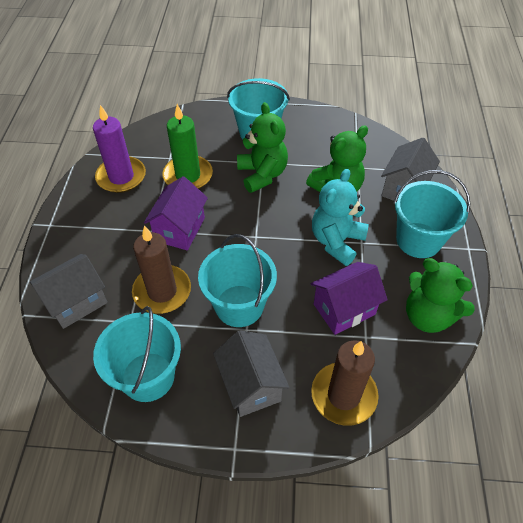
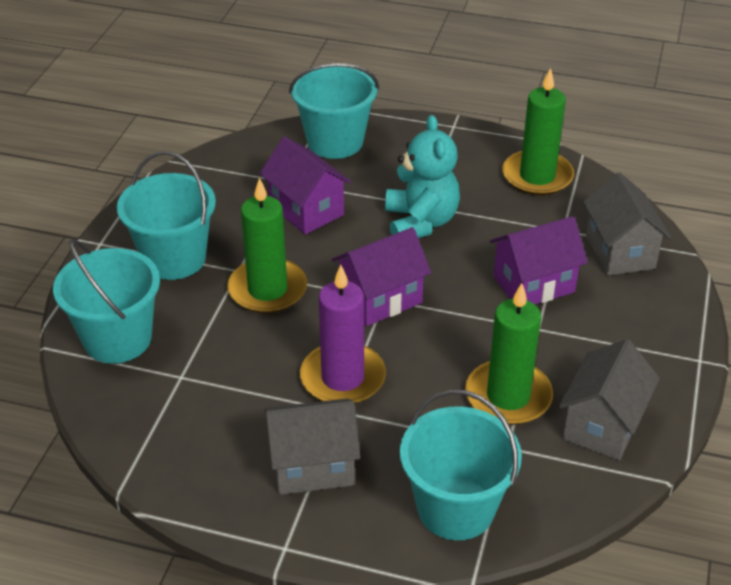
brown candle: 2 -> 0
green candle: 1 -> 3
green teddy bear: 3 -> 0
purple house: 2 -> 3

